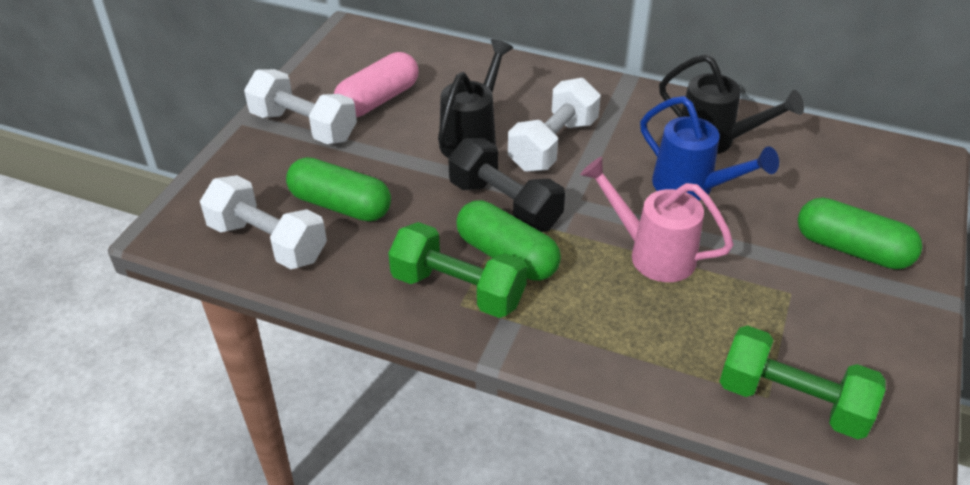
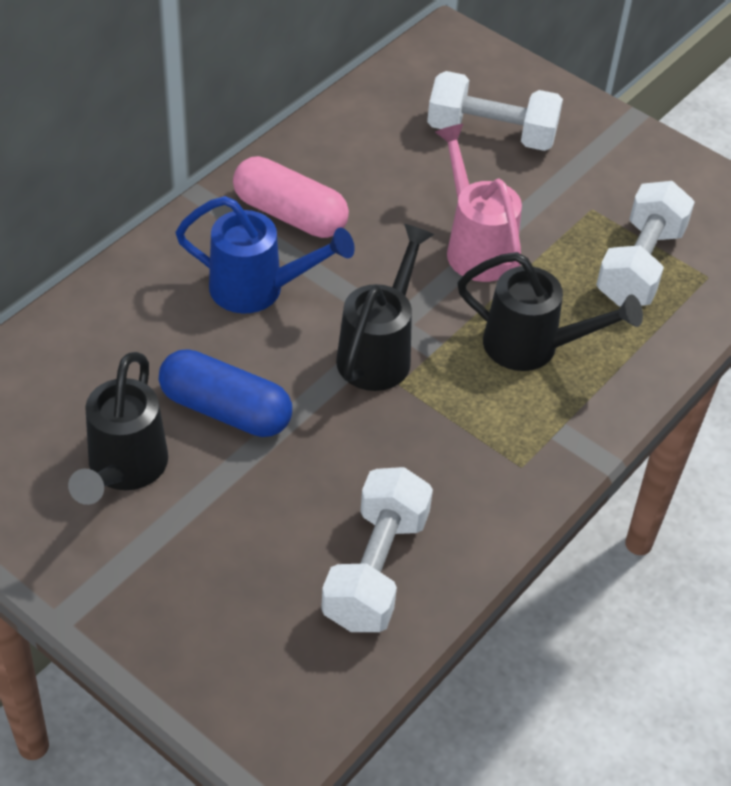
black dumbbell: 1 -> 0
black watering can: 2 -> 3
blue capsule: 0 -> 1
green capsule: 3 -> 0
green dumbbell: 2 -> 0

